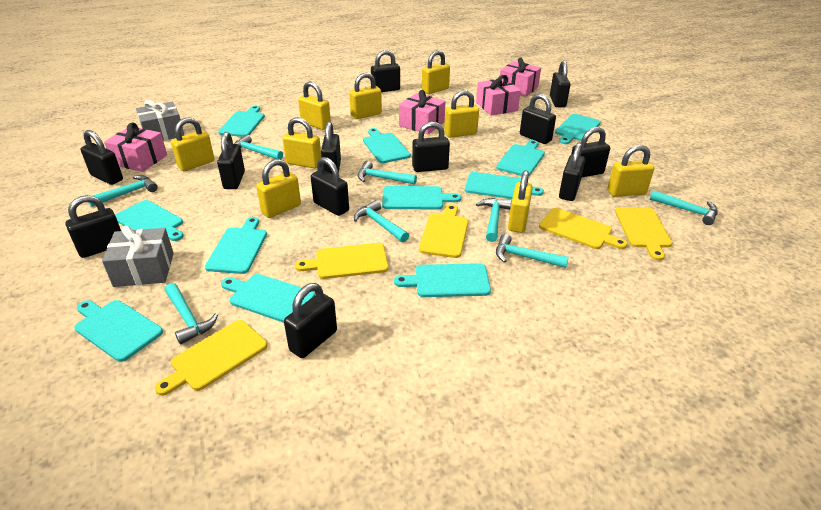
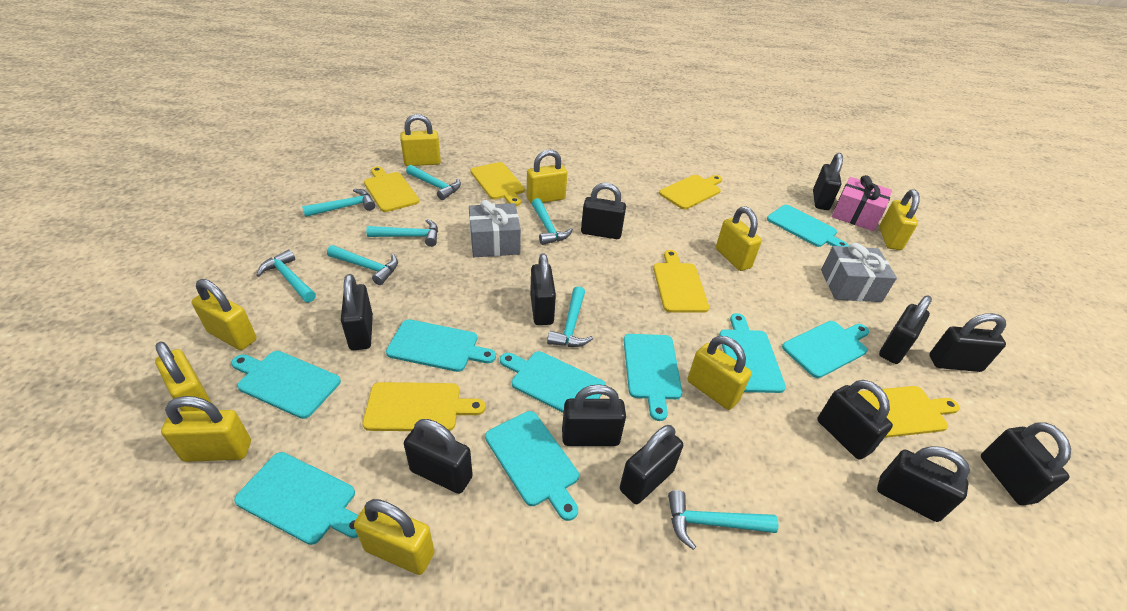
pink gift: 4 -> 1
turquoise cutting board: 11 -> 9
yellow cutting board: 5 -> 6

